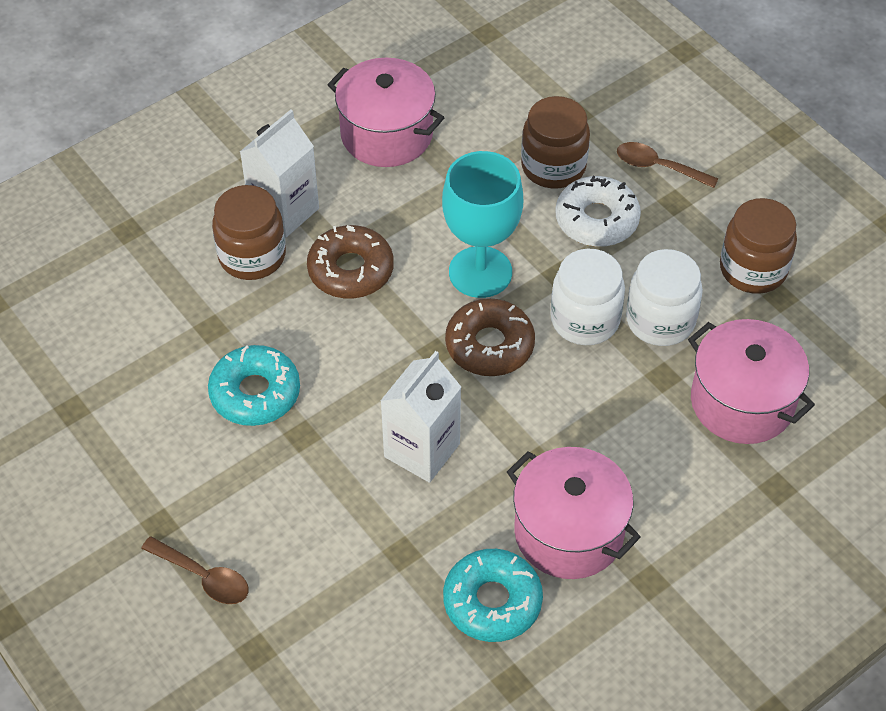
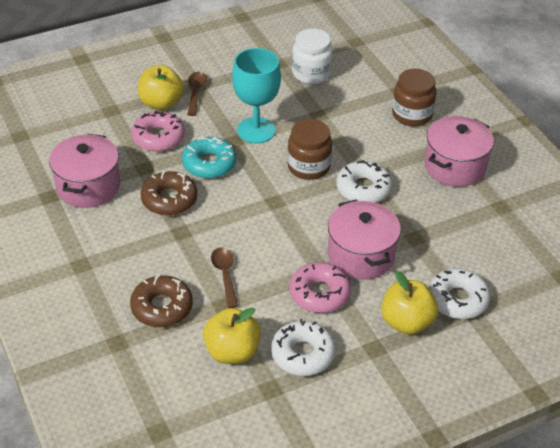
brown jar: 3 -> 2
pink donut: 0 -> 2
turquoise donut: 2 -> 1
white carton: 2 -> 0
white donut: 1 -> 3
white jar: 2 -> 1
yellow apple: 0 -> 3

